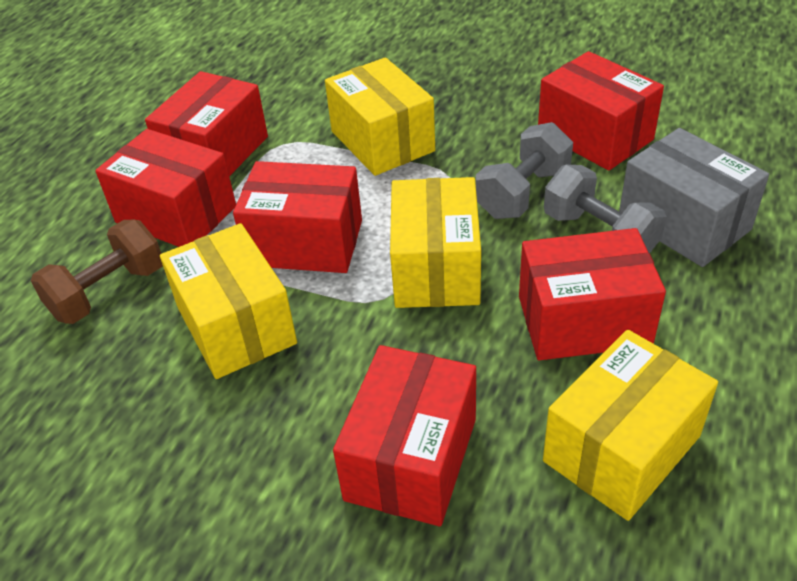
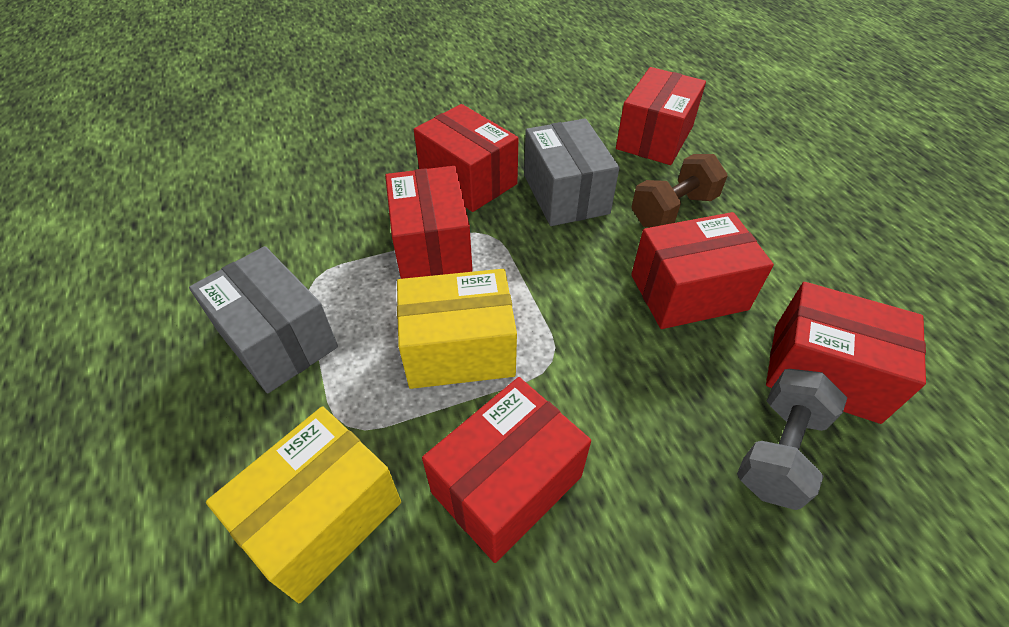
grey box: 1 -> 2
grey dumbbell: 2 -> 1
yellow box: 4 -> 2

